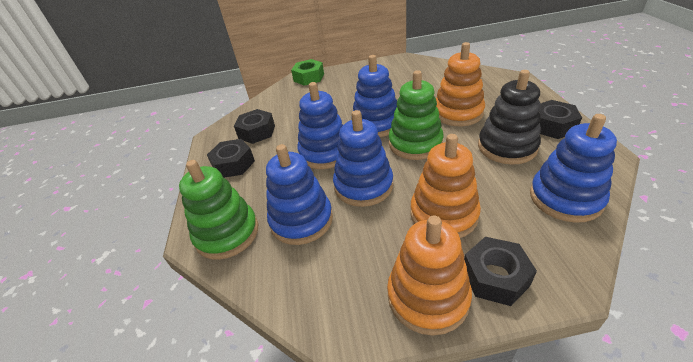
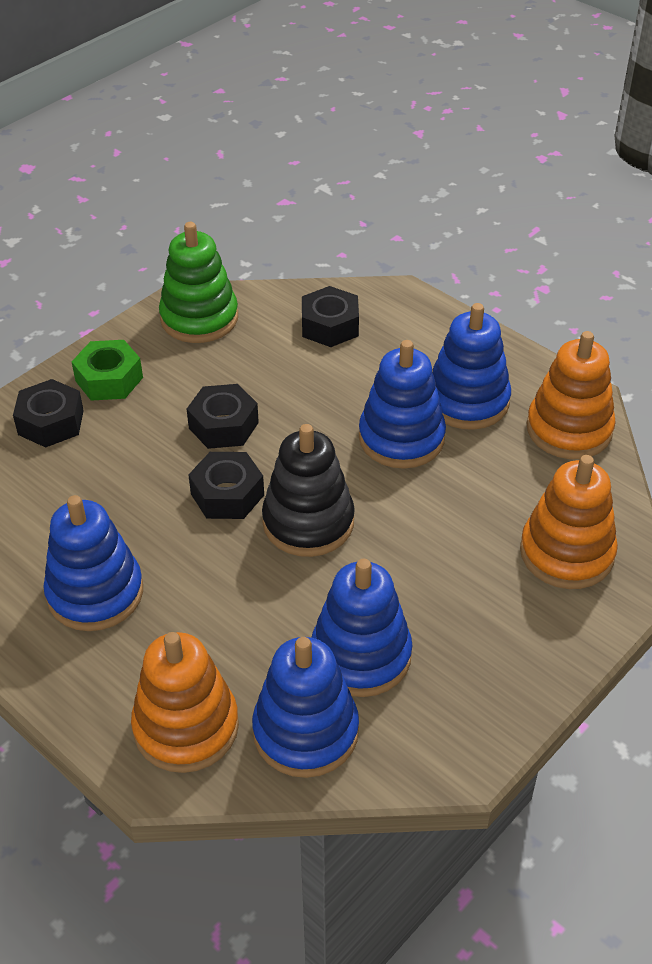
green stacking toy: 2 -> 1

